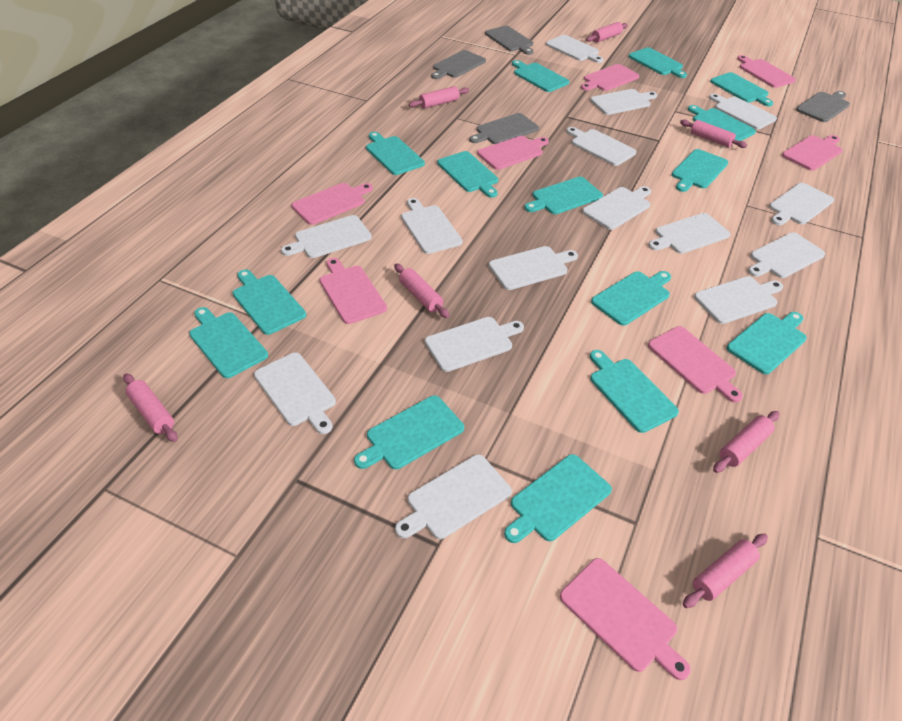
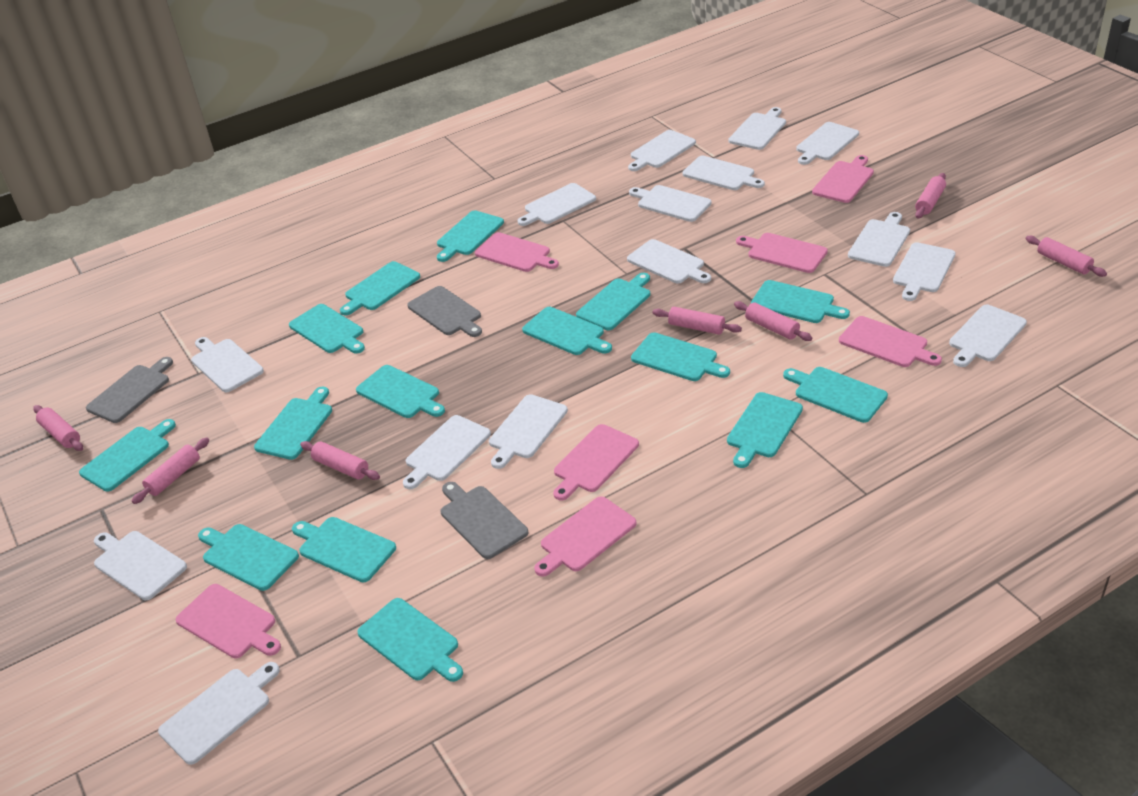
grey cutting board: 4 -> 3
pink cutting board: 8 -> 7

